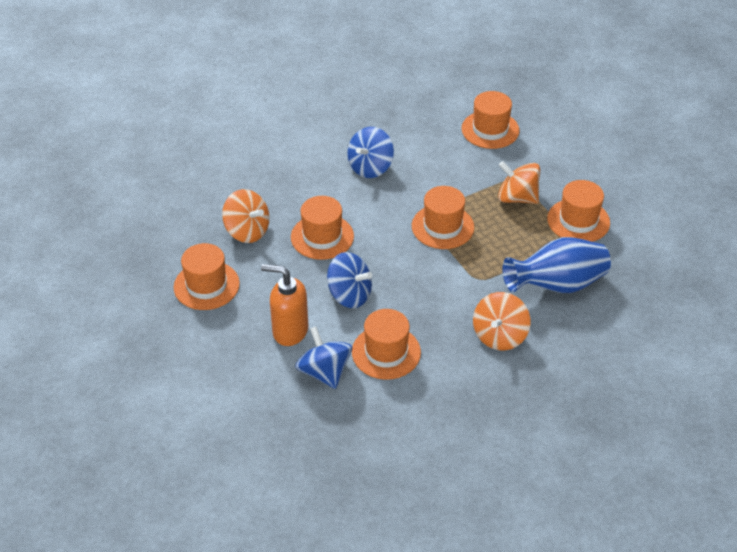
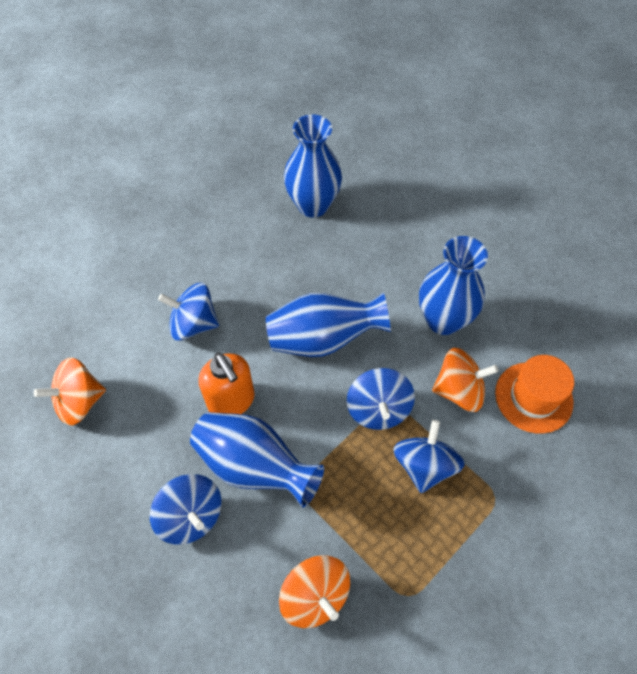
blue spinning top: 3 -> 4
blue vase: 1 -> 4
orange hat: 6 -> 1

